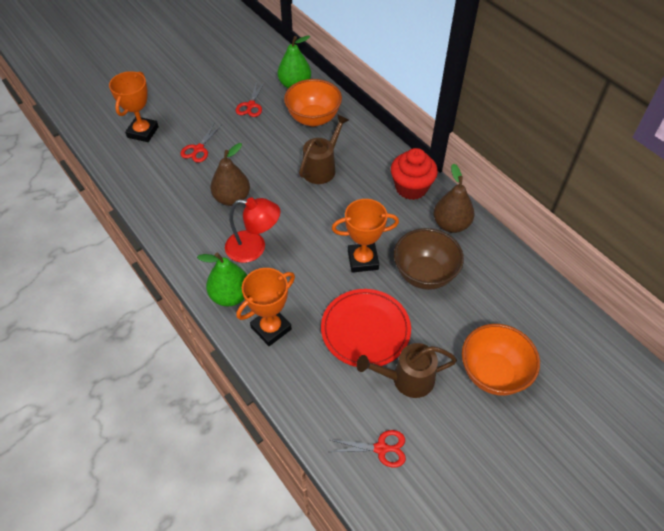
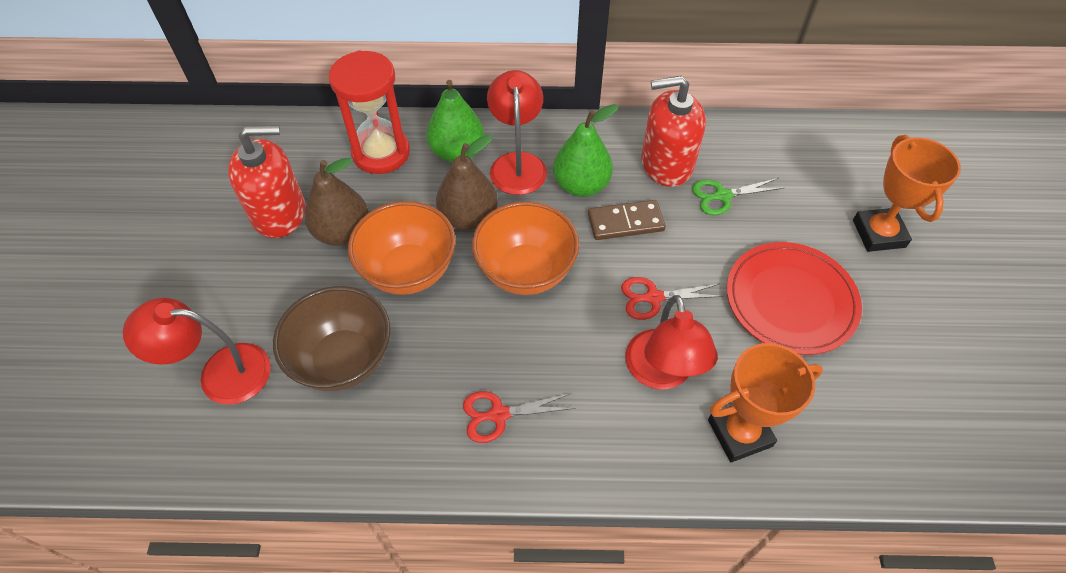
brown domino: 0 -> 1
brown watering can: 2 -> 0
green scissors: 0 -> 1
orange trophy: 3 -> 2
red cupcake: 1 -> 0
red hourglass: 0 -> 1
red lamp: 1 -> 3
red scissors: 3 -> 2
red soap dispenser: 0 -> 2

